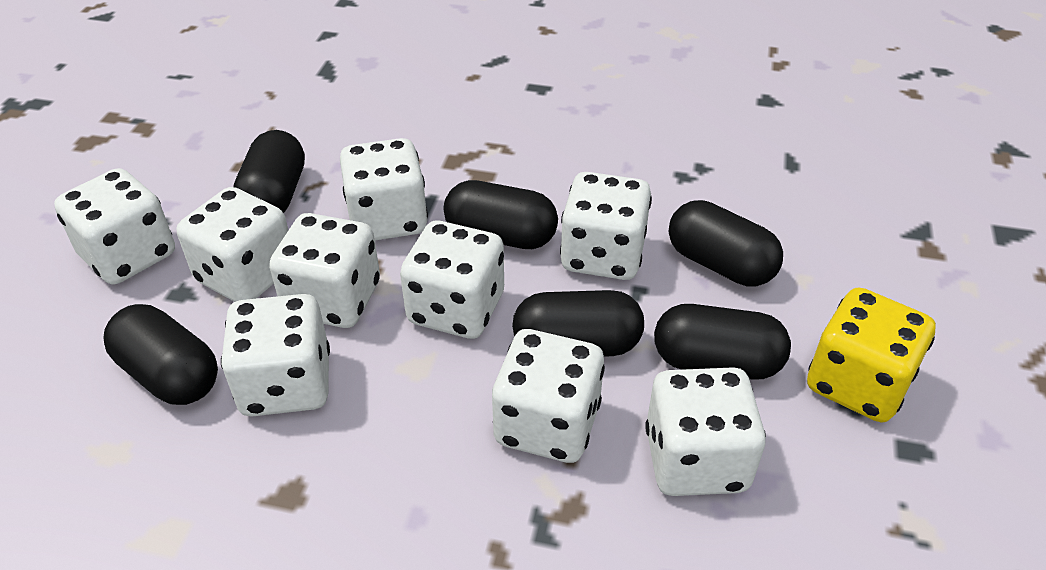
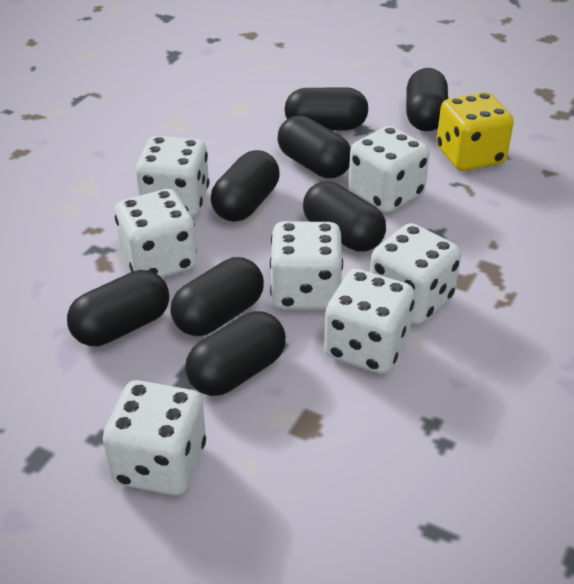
black capsule: 6 -> 8
white dice: 9 -> 7

